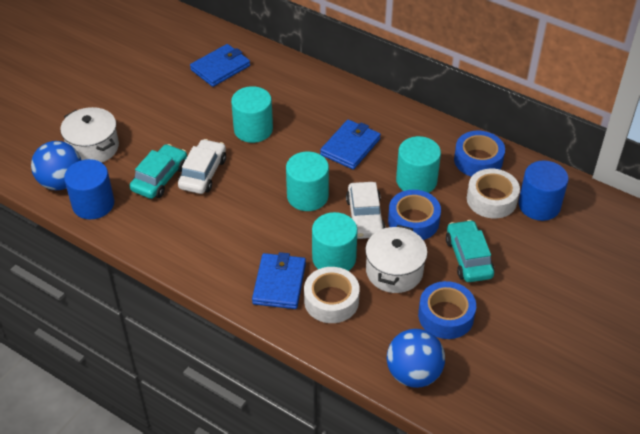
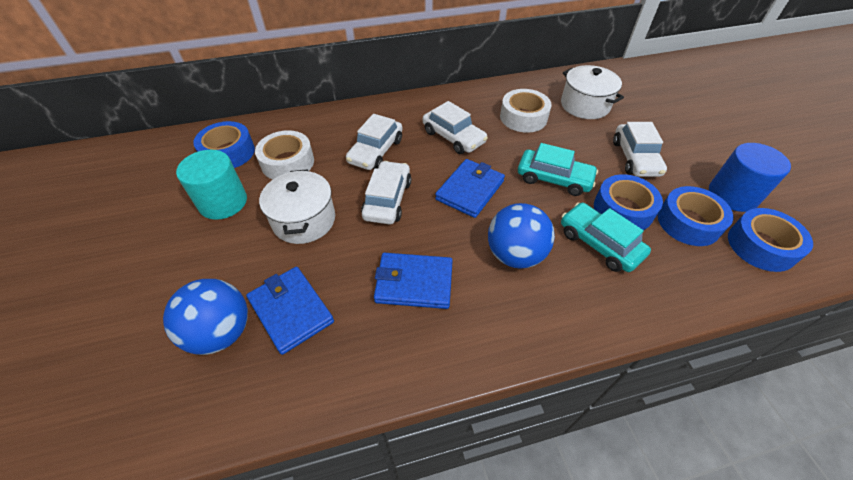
blue cylinder: 2 -> 1
blue tape: 3 -> 4
turquoise cylinder: 4 -> 1
white car: 2 -> 4

